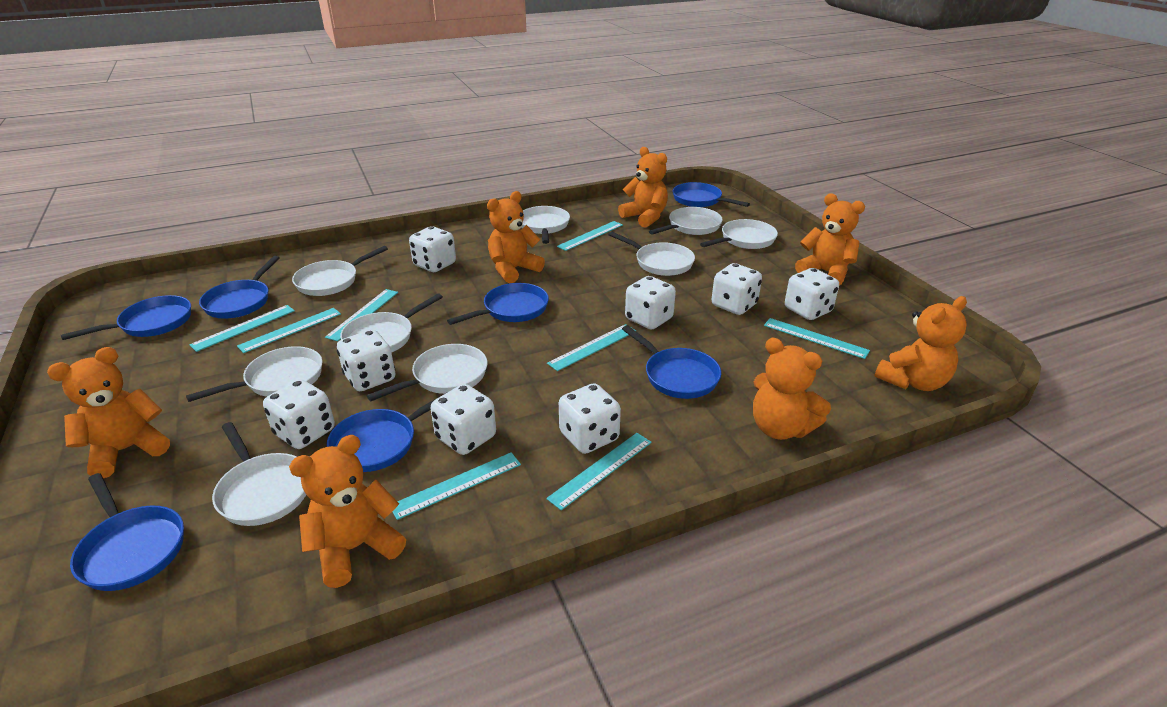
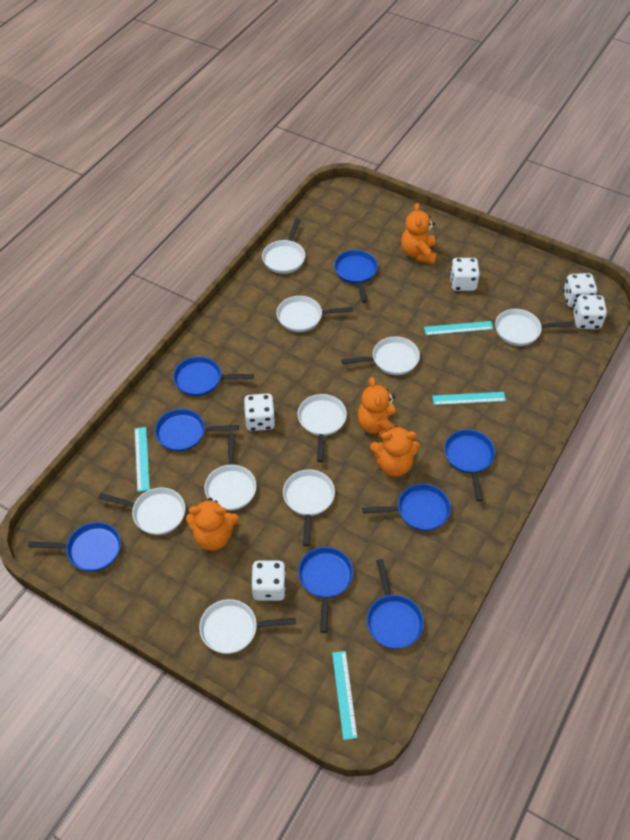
blue pan: 7 -> 8
orange teddy bear: 7 -> 4
turquoise ruler: 8 -> 4
white dice: 8 -> 5

